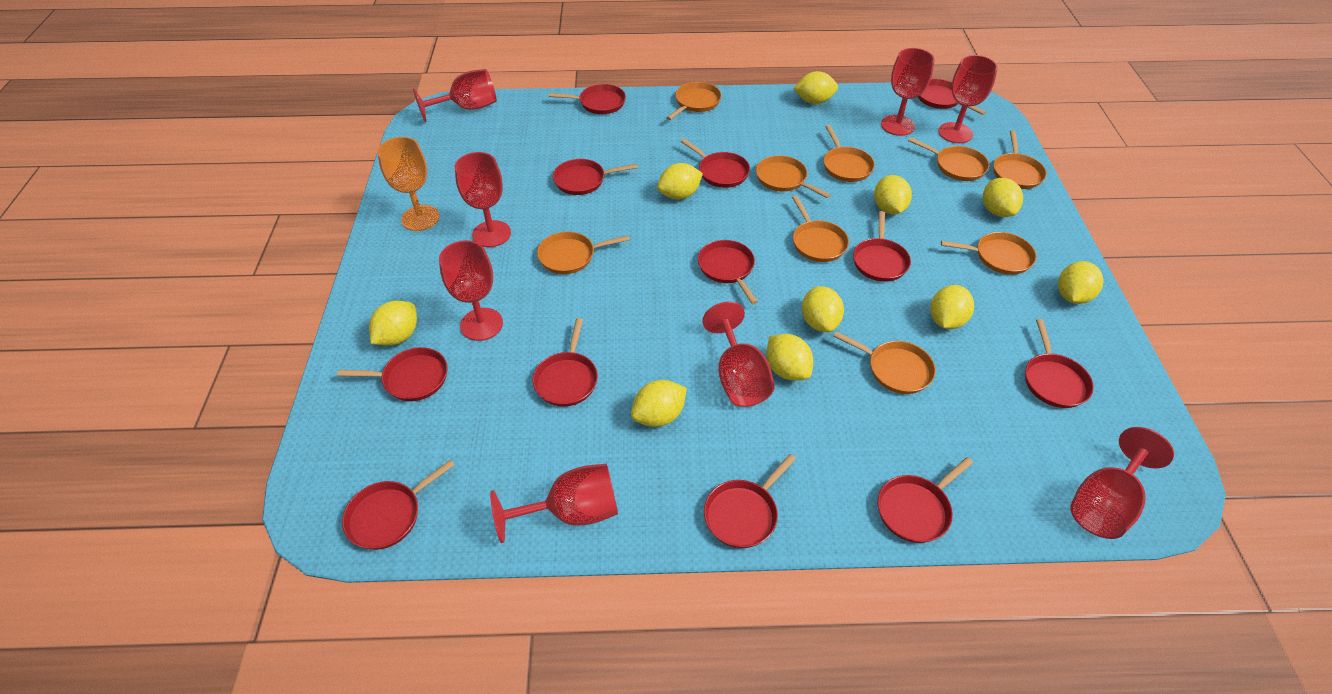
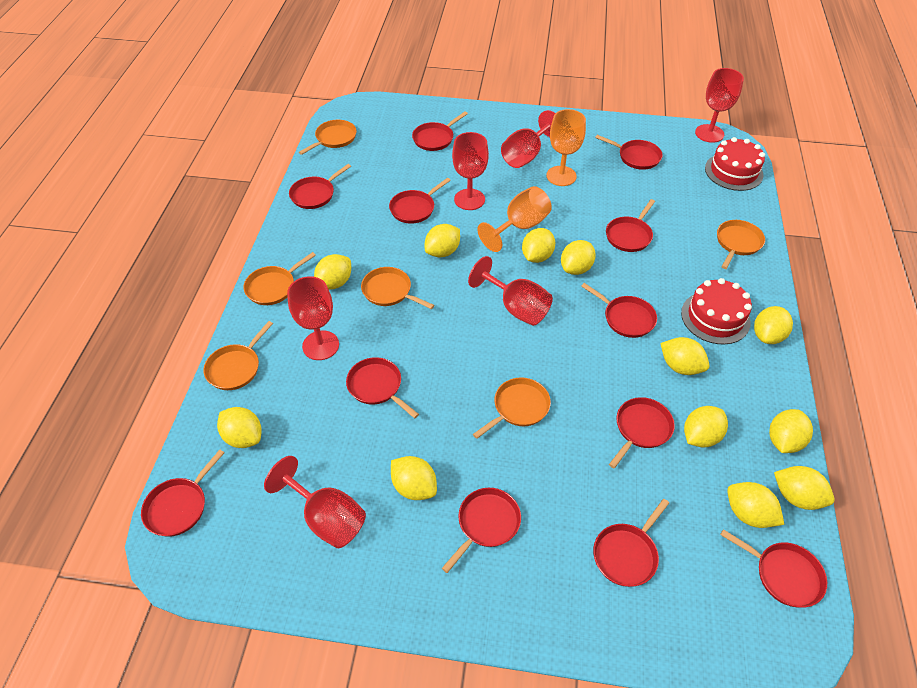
orange goblet: 1 -> 2
orange pan: 9 -> 6
red cake: 0 -> 2
red goblet: 8 -> 6
yellow lemon: 10 -> 12

